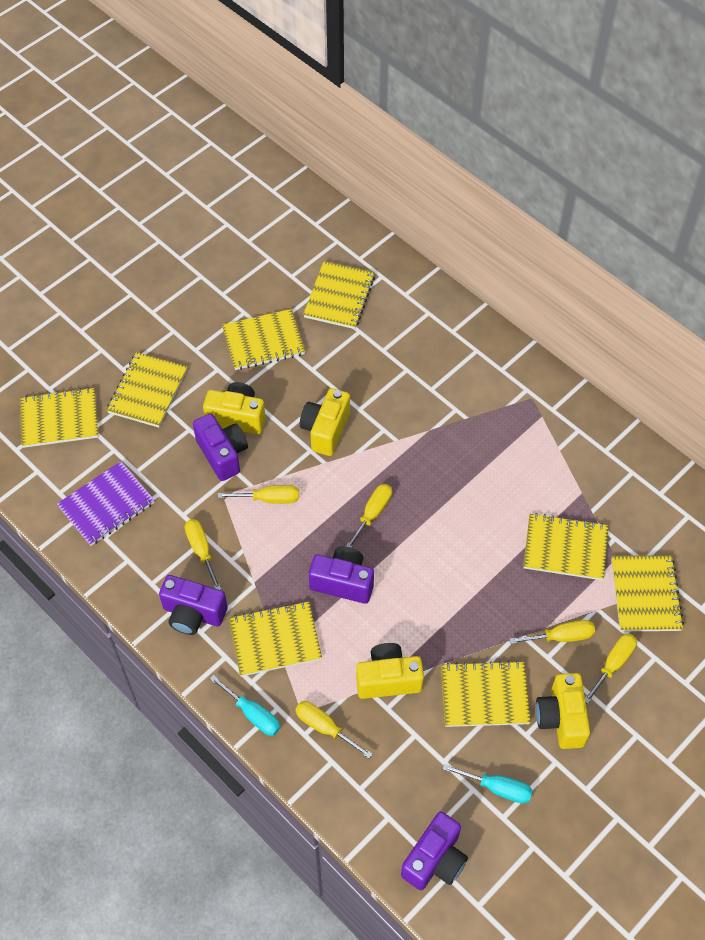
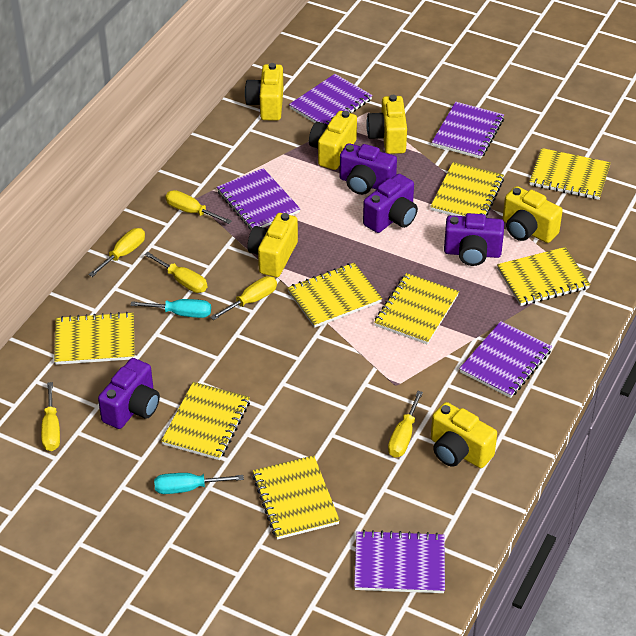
purple notebook: 1 -> 5
yellow camera: 4 -> 6

